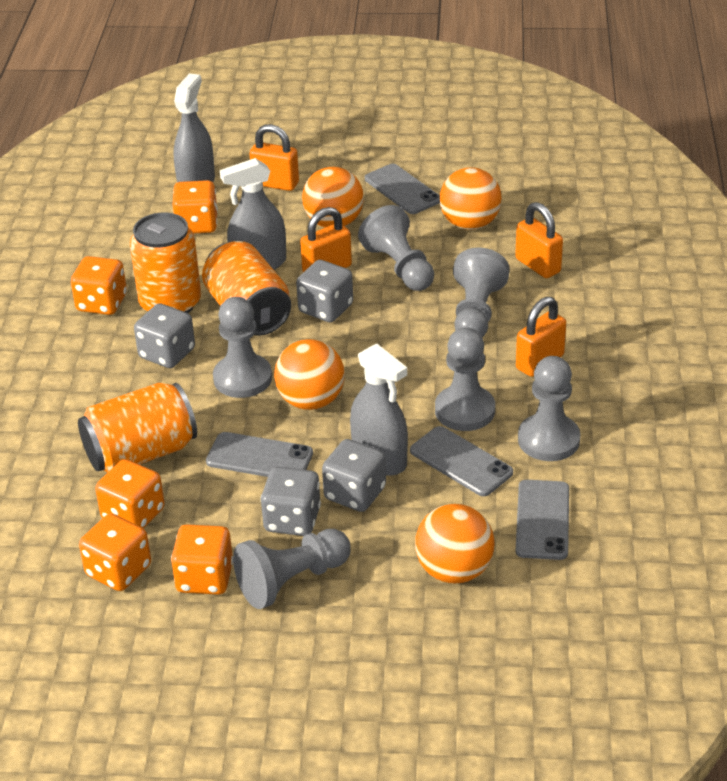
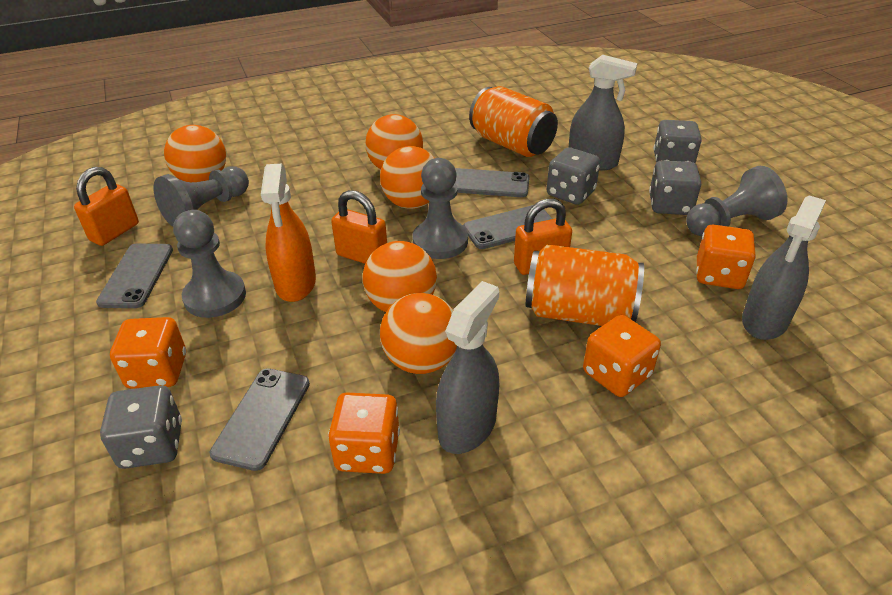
grey pawn: 6 -> 4
orange ball: 4 -> 5
orange can: 3 -> 2
orange dice: 5 -> 4
orange padlock: 4 -> 3
orange spray bottle: 0 -> 1

